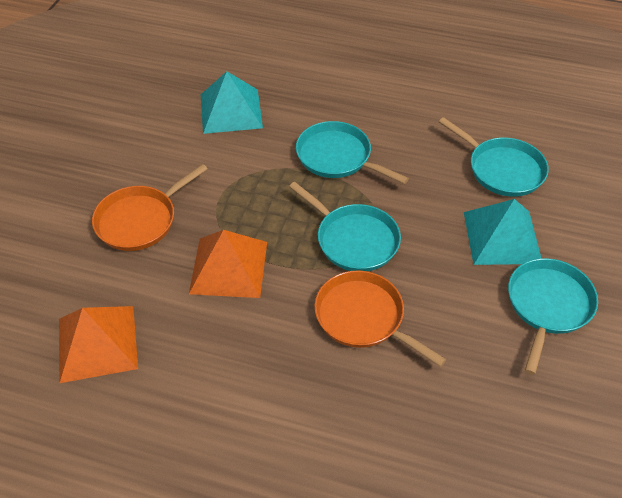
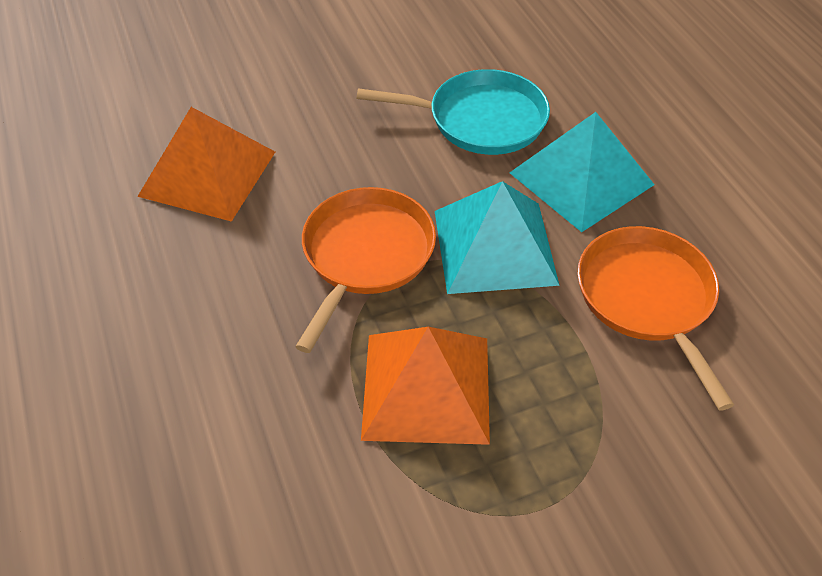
turquoise pan: 4 -> 1

